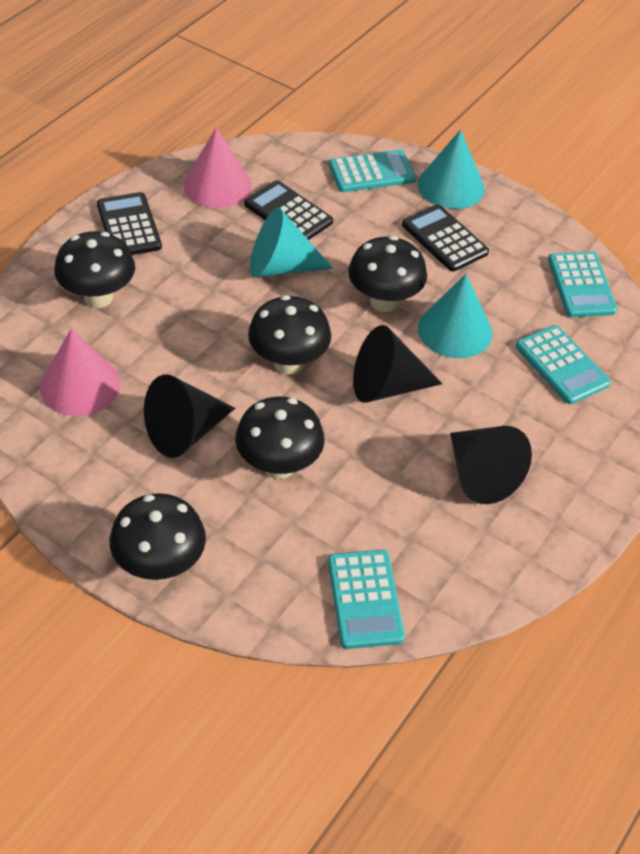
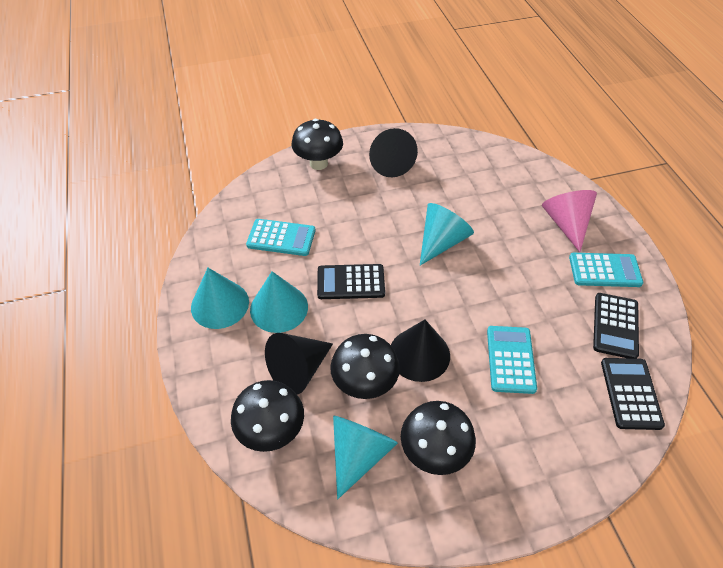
black mushroom: 5 -> 4
pink cone: 2 -> 1
turquoise calculator: 4 -> 3
turquoise cone: 3 -> 4

